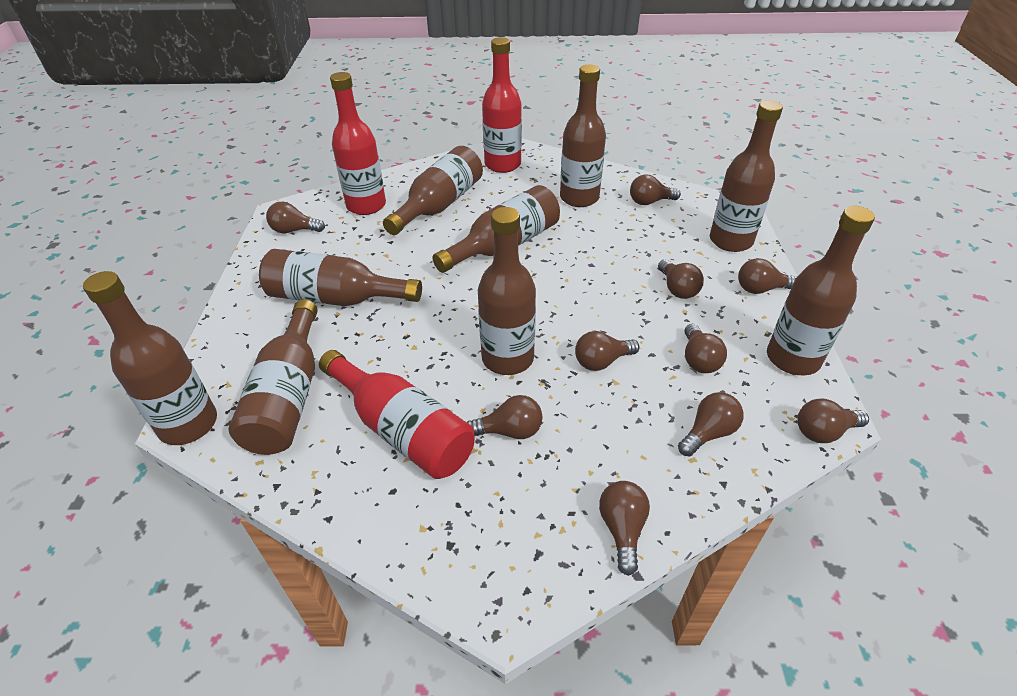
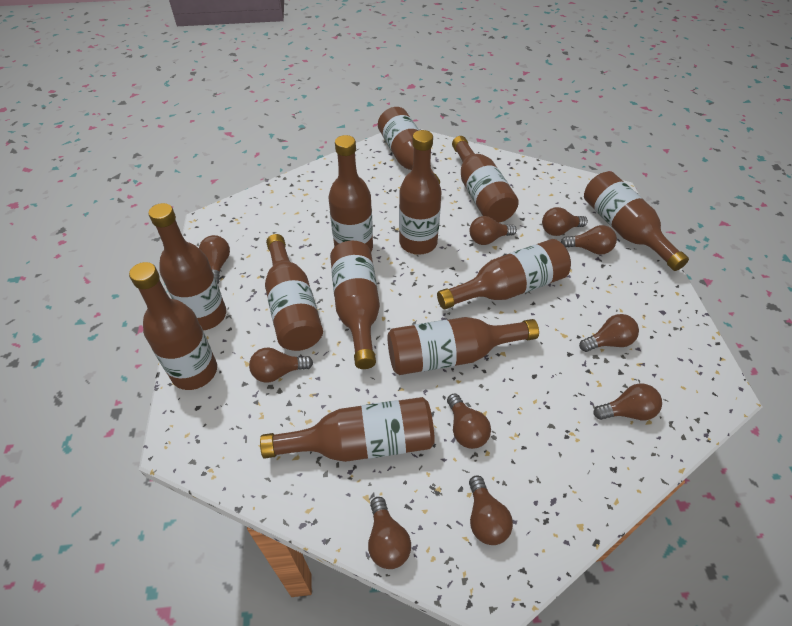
brown bottle: 9 -> 12
red bottle: 3 -> 0

